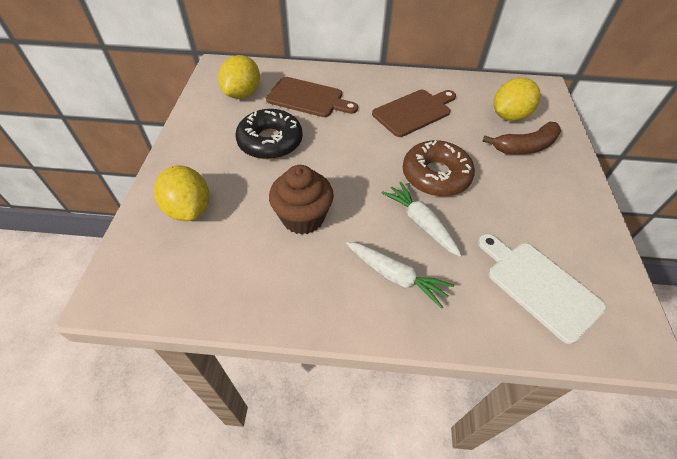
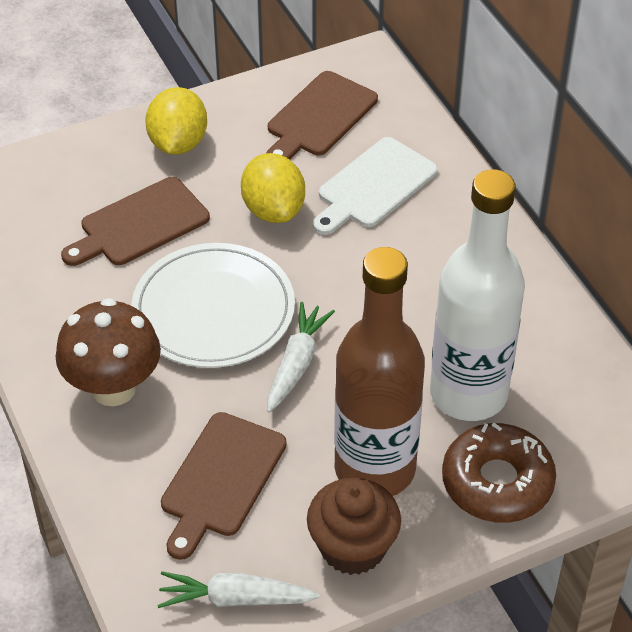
black donut: 1 -> 0
brown banana: 1 -> 0
brown bottle: 0 -> 1
brown cutting board: 2 -> 3
brown mushroom: 0 -> 1
white bottle: 0 -> 1
white plate: 0 -> 1
yellow lemon: 3 -> 2

